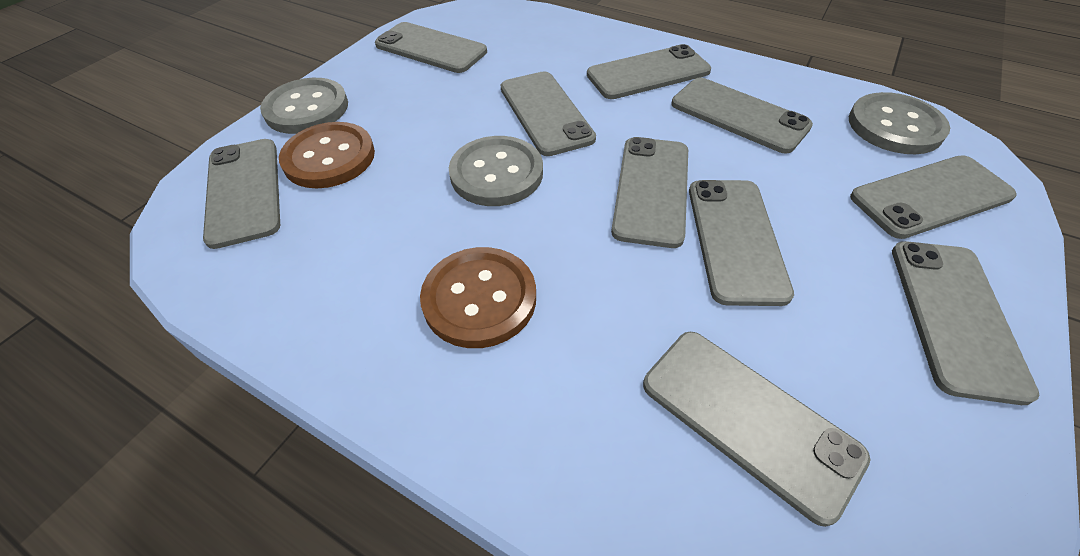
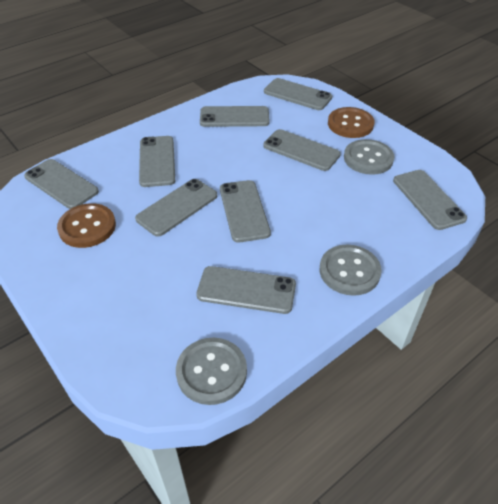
grey phone: 10 -> 9

